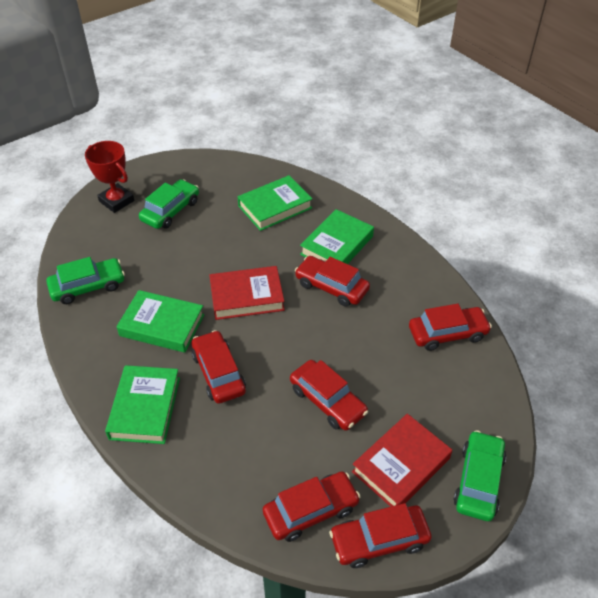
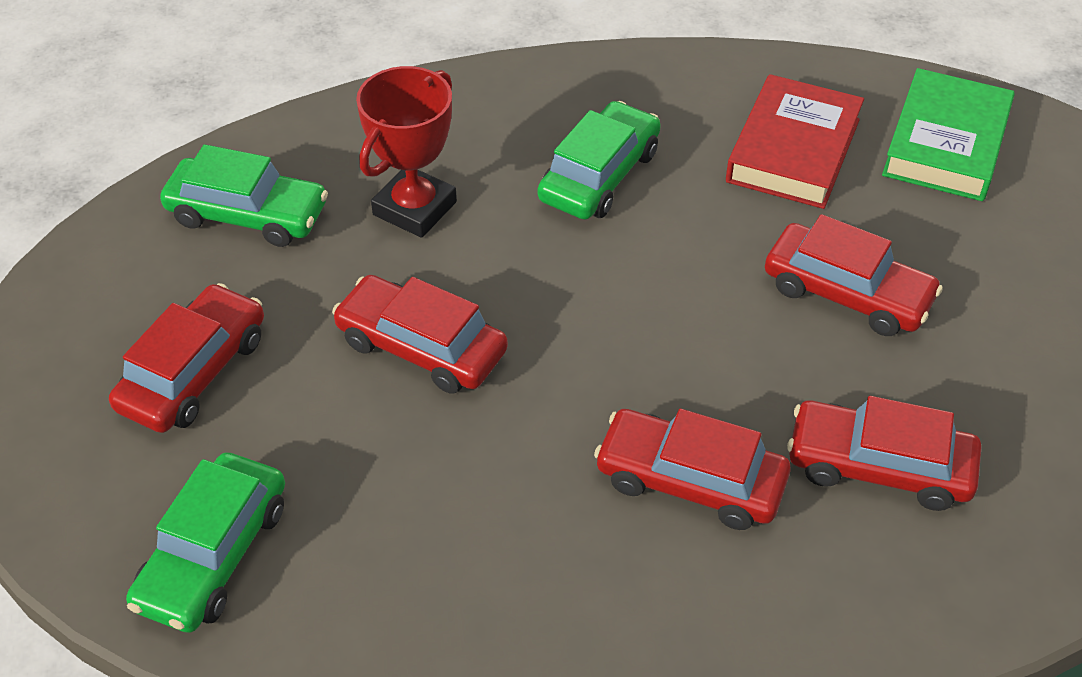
green book: 4 -> 1
red book: 2 -> 1
red car: 6 -> 5

